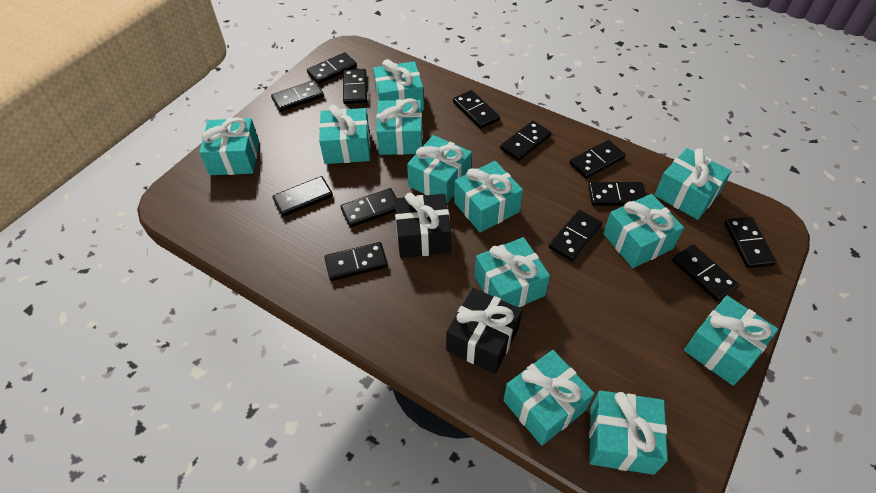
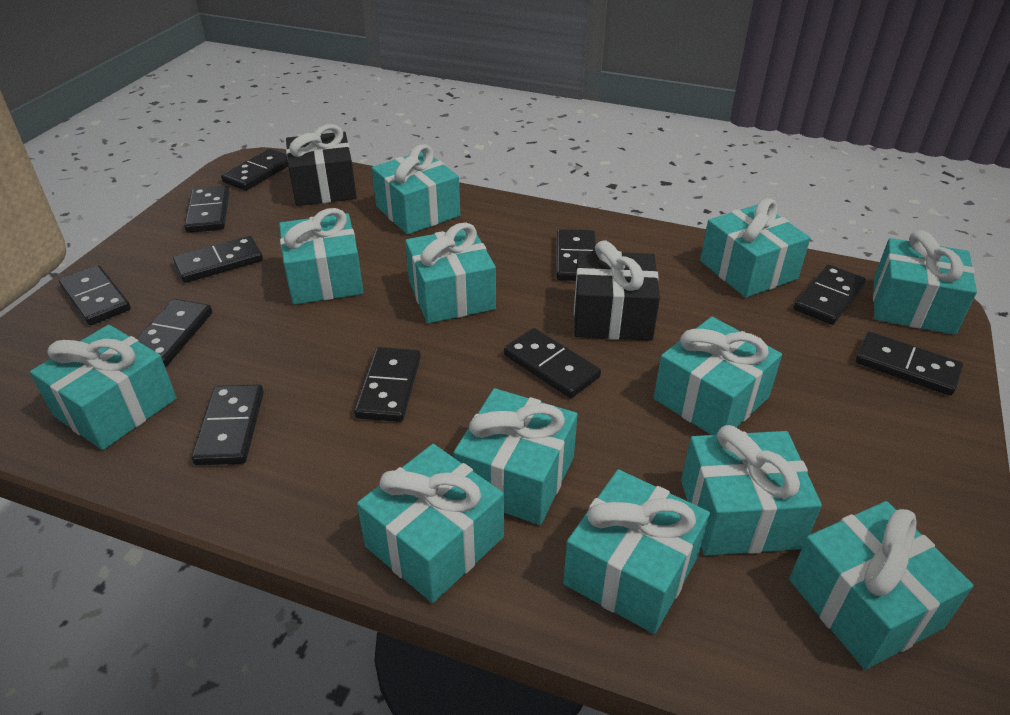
black domino: 13 -> 11

